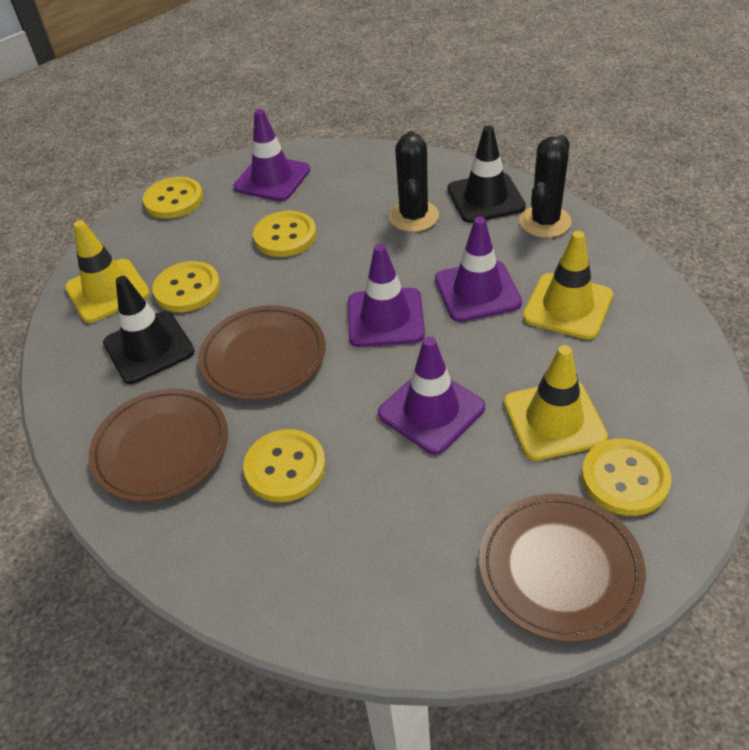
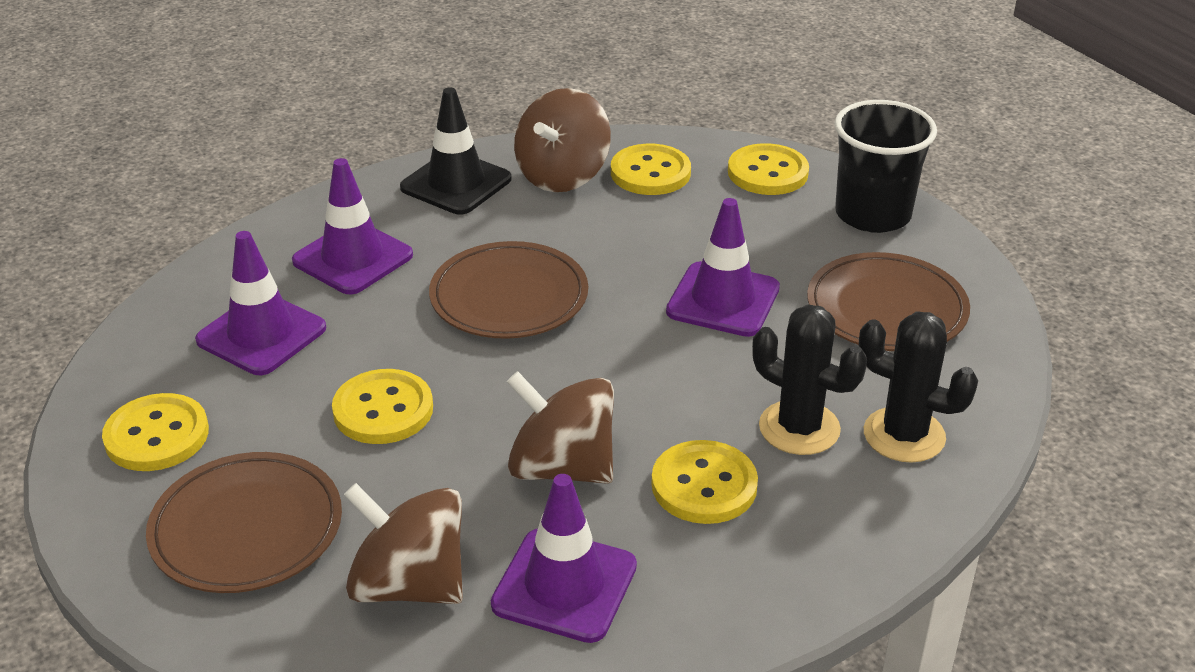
black cup: 0 -> 1
black traffic cone: 2 -> 1
brown spinning top: 0 -> 3
yellow traffic cone: 3 -> 0

